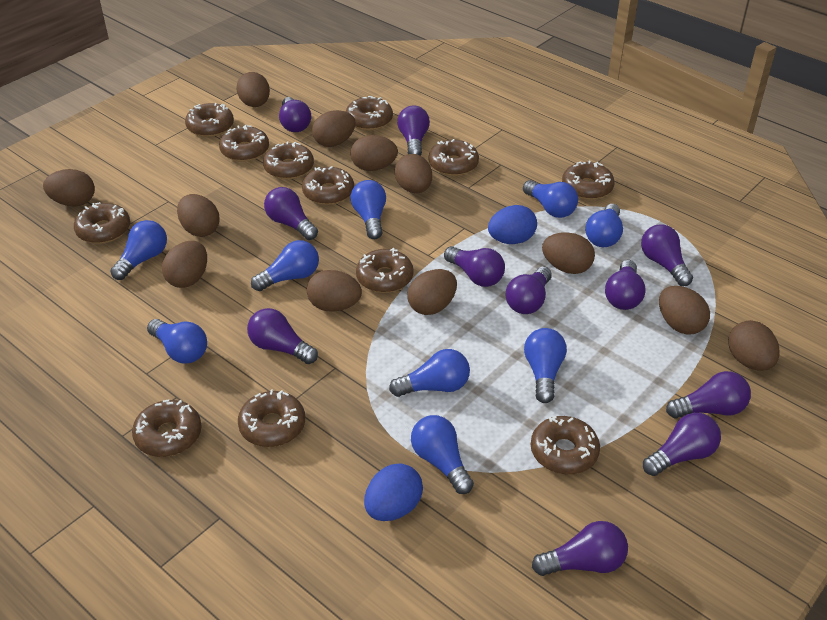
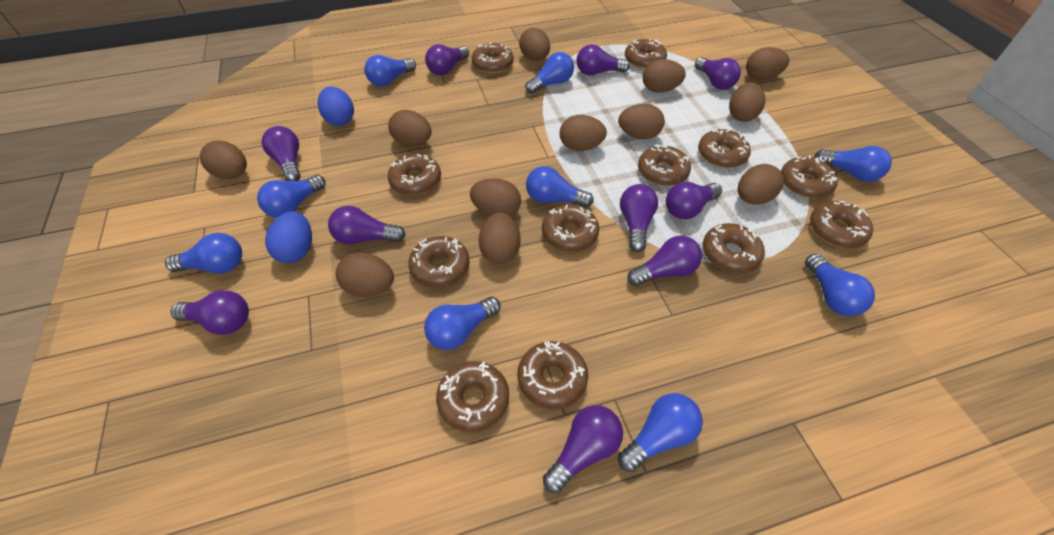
purple light bulb: 11 -> 10

